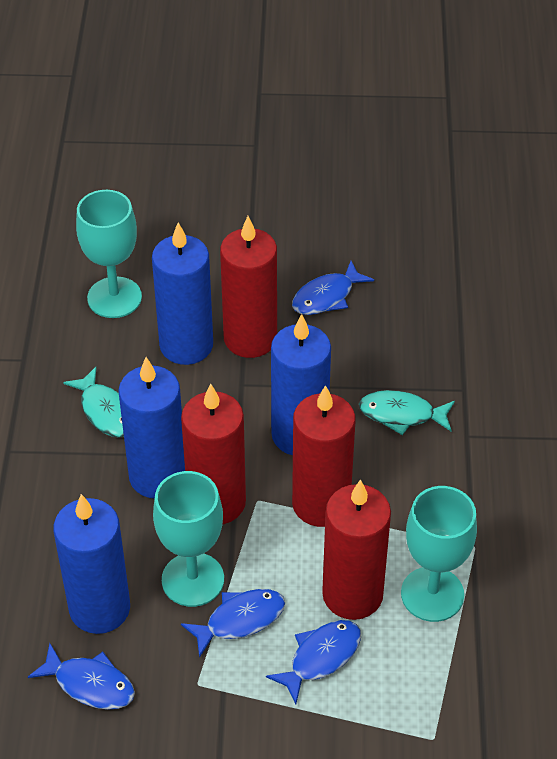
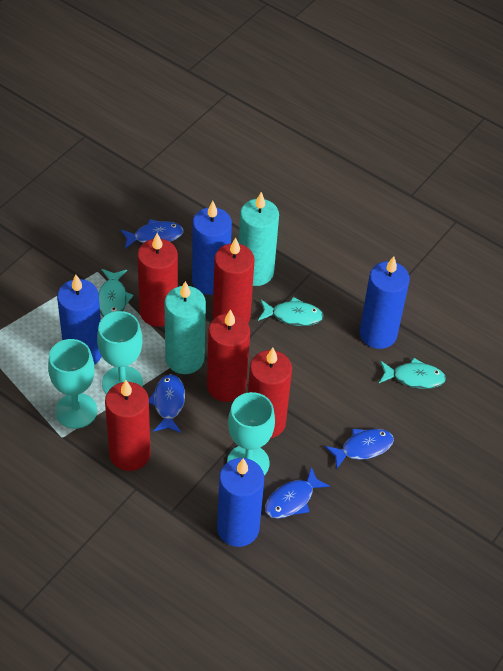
red candle: 4 -> 5
turquoise candle: 0 -> 2
turquoise fish: 2 -> 3

